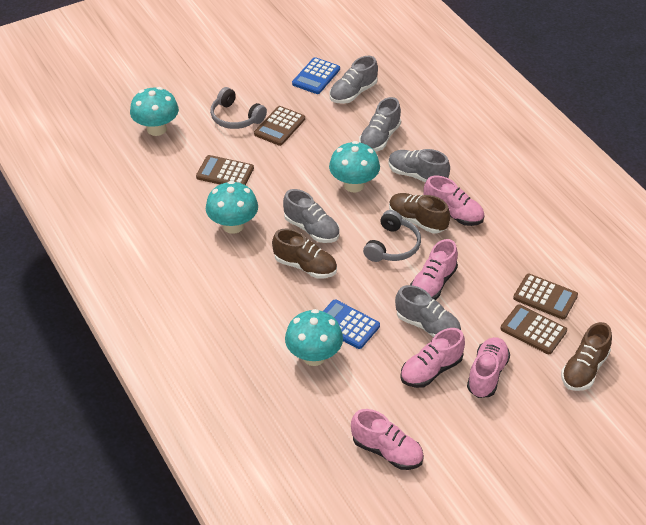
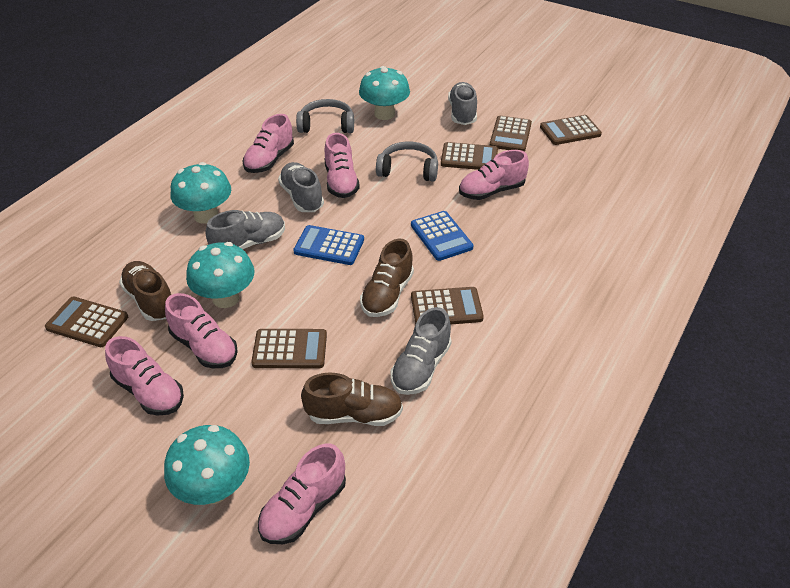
brown calculator: 4 -> 6
grey shoe: 5 -> 4
pink shoe: 5 -> 6

